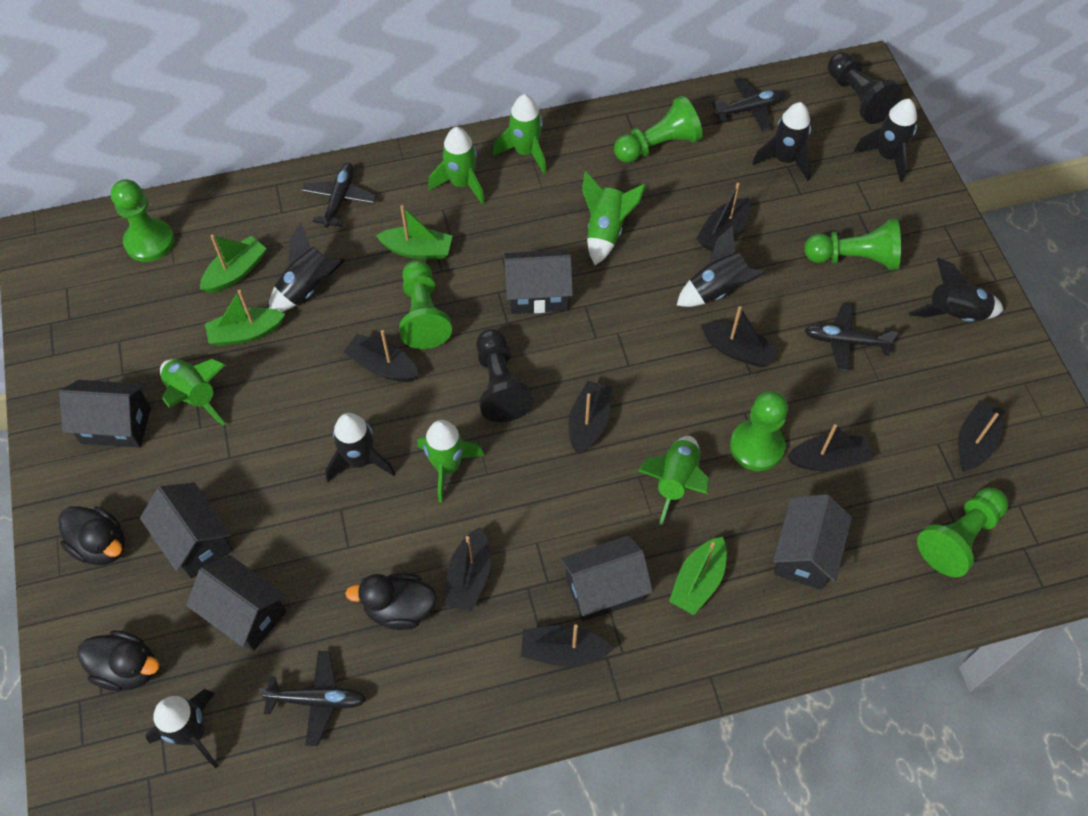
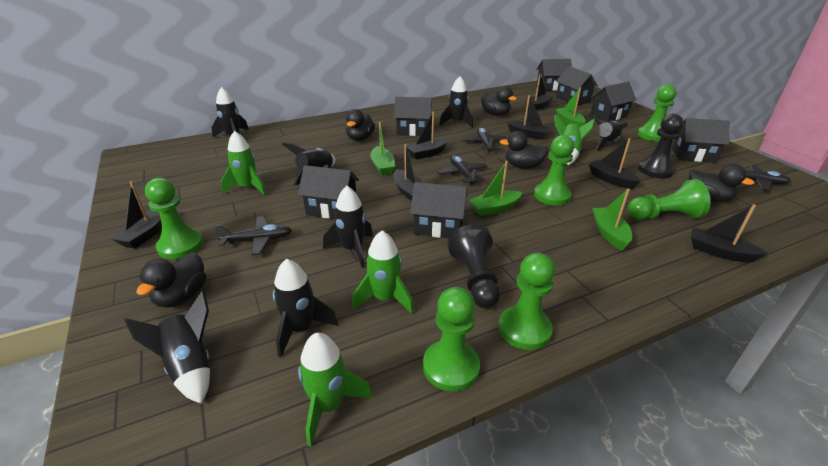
black boat: 8 -> 7
black duck: 3 -> 5
black house: 6 -> 7
green rocket: 6 -> 4

